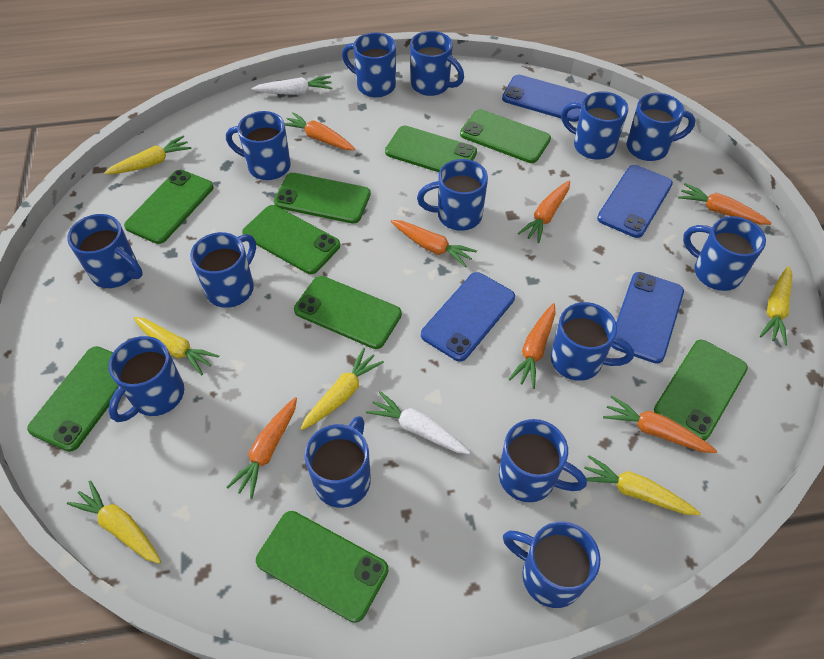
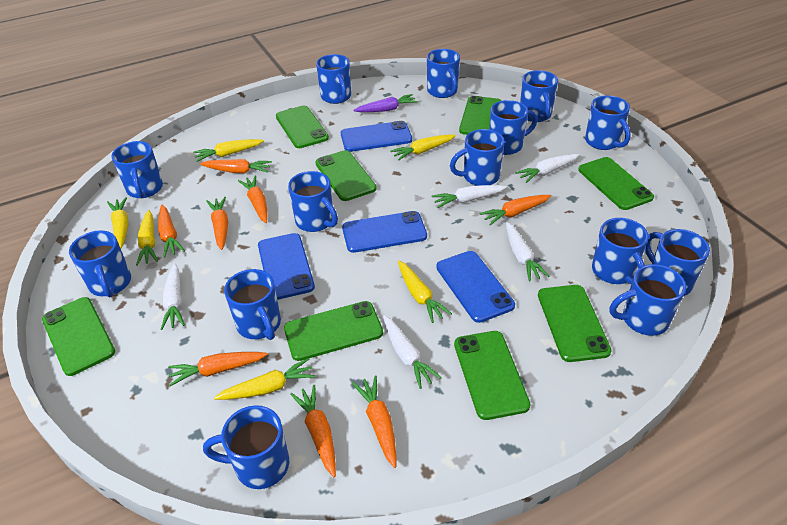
green phone: 9 -> 8
orange carrot: 7 -> 8
purple carrot: 0 -> 1
white carrot: 2 -> 5

